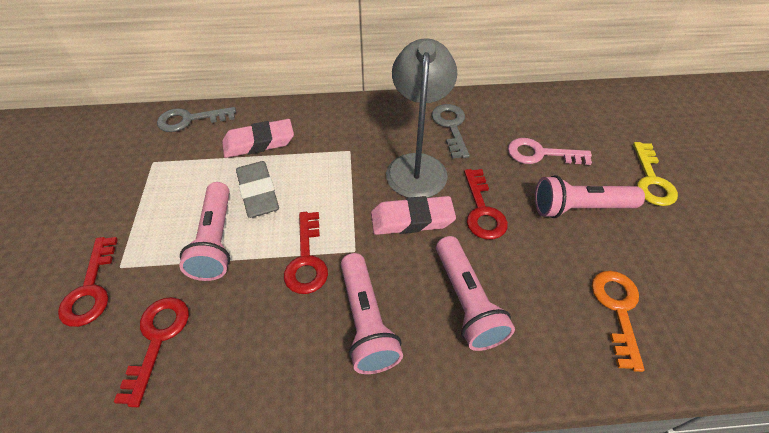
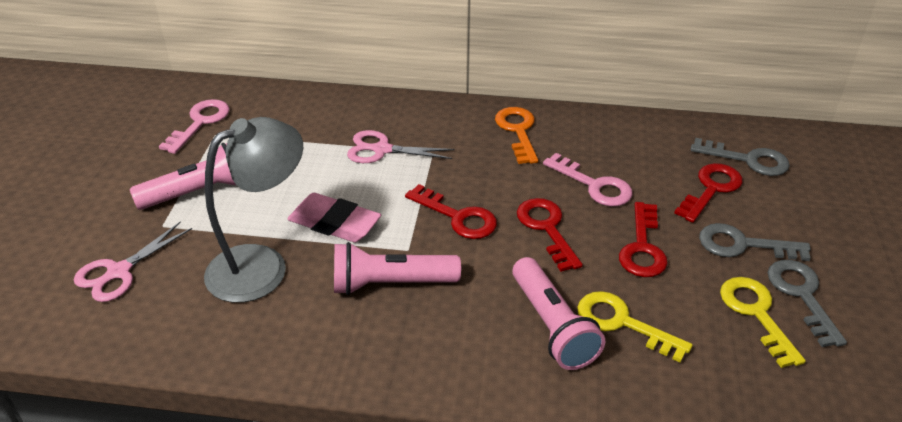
grey eraser: 1 -> 0
grey key: 2 -> 3
pink eraser: 2 -> 1
pink flashlight: 4 -> 3
pink key: 1 -> 2
pink scissors: 0 -> 2
yellow key: 1 -> 2

